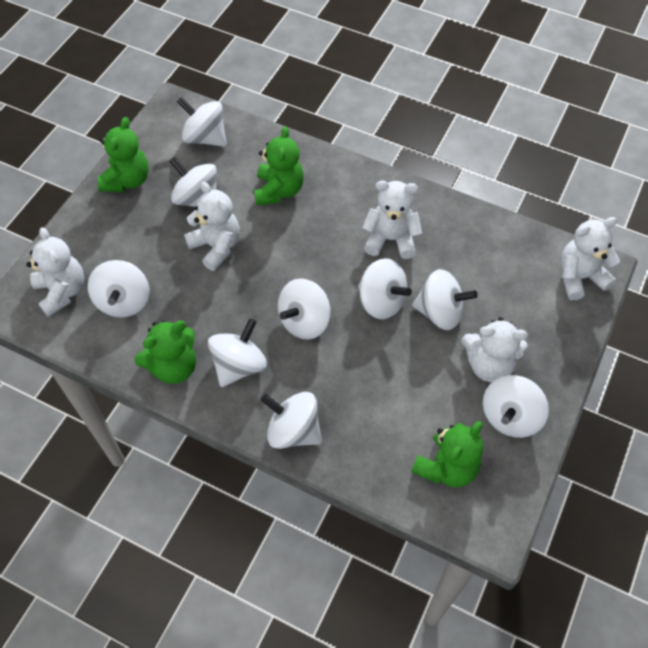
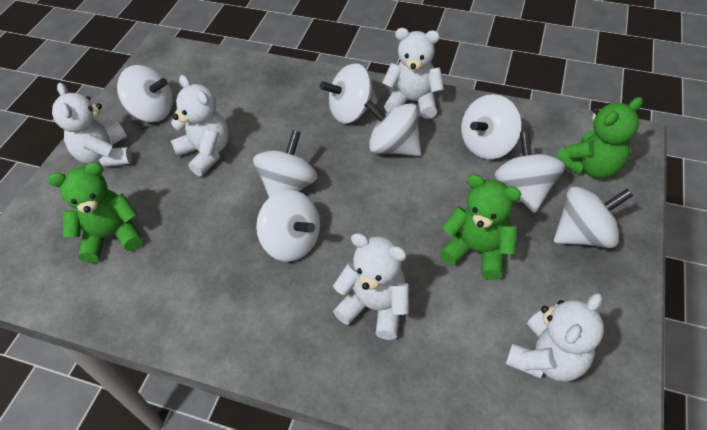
green teddy bear: 4 -> 3
white spinning top: 9 -> 8

